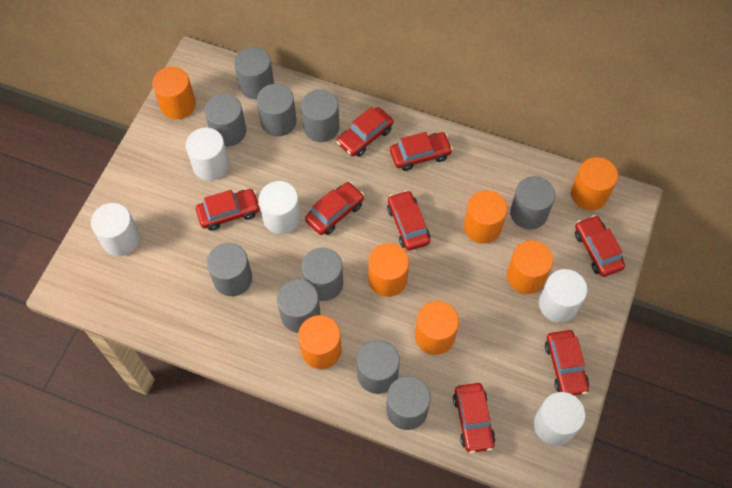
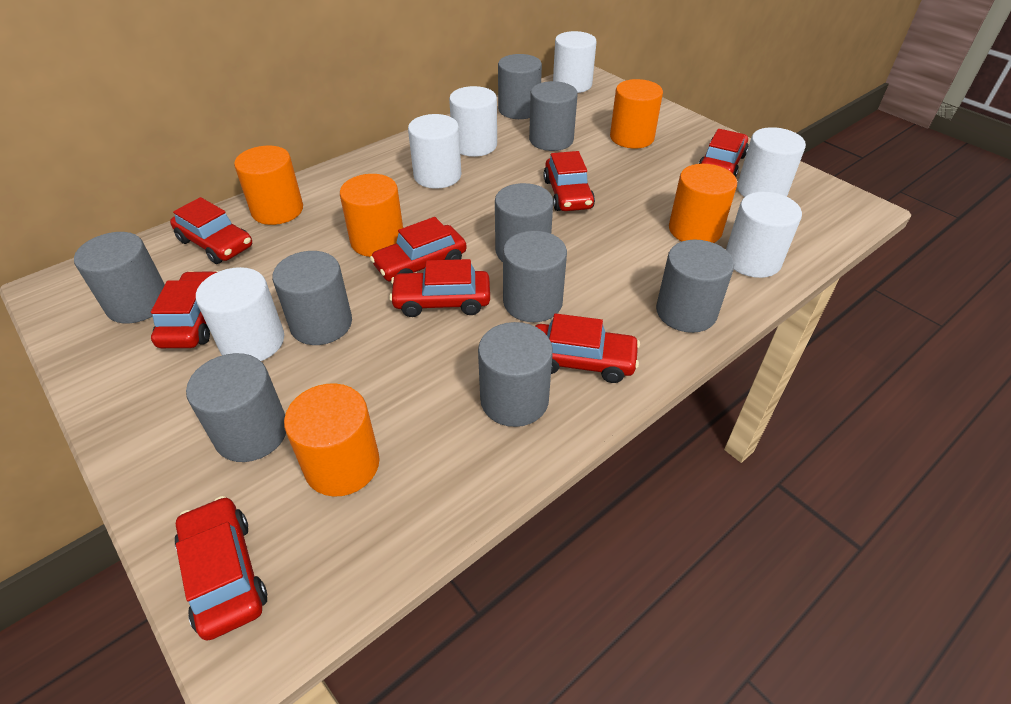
grey cylinder: 10 -> 9
orange cylinder: 7 -> 5
white cylinder: 5 -> 6

